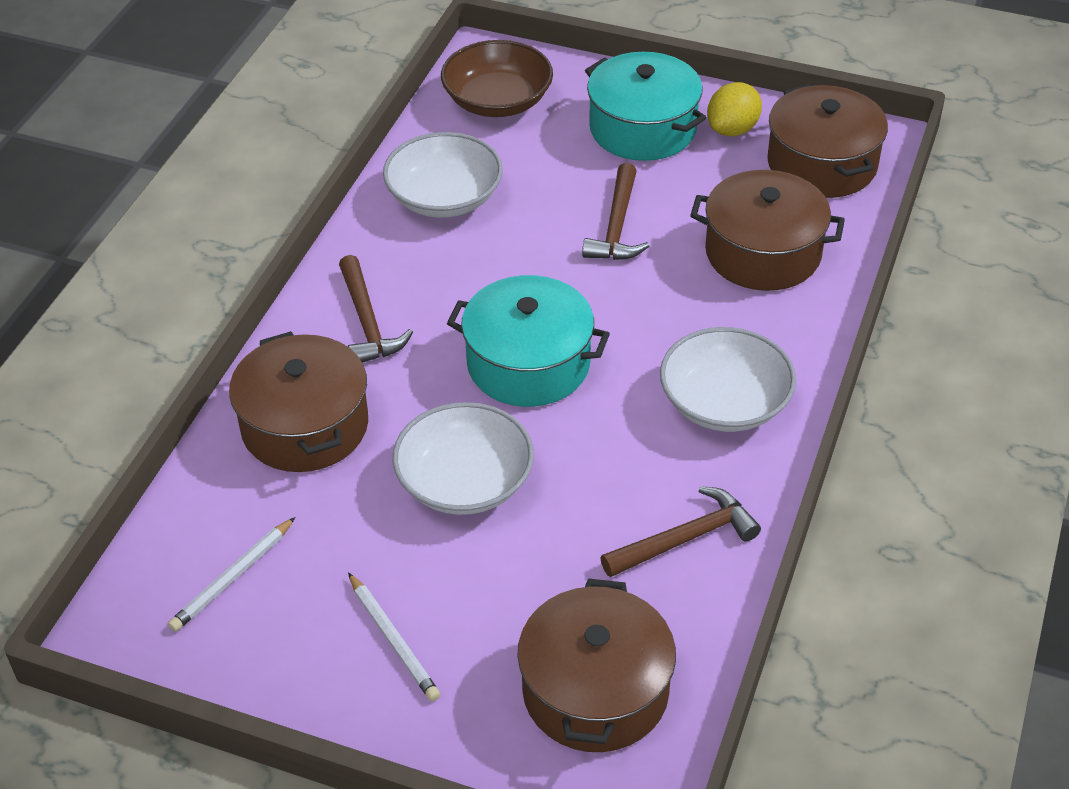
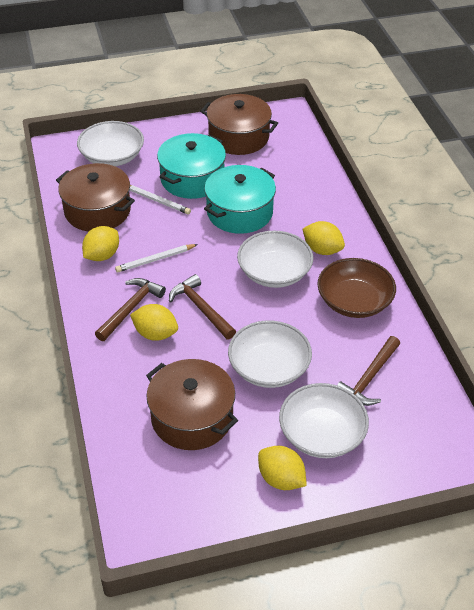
brown pot: 4 -> 3
white bowl: 3 -> 4
yellow lemon: 1 -> 4

